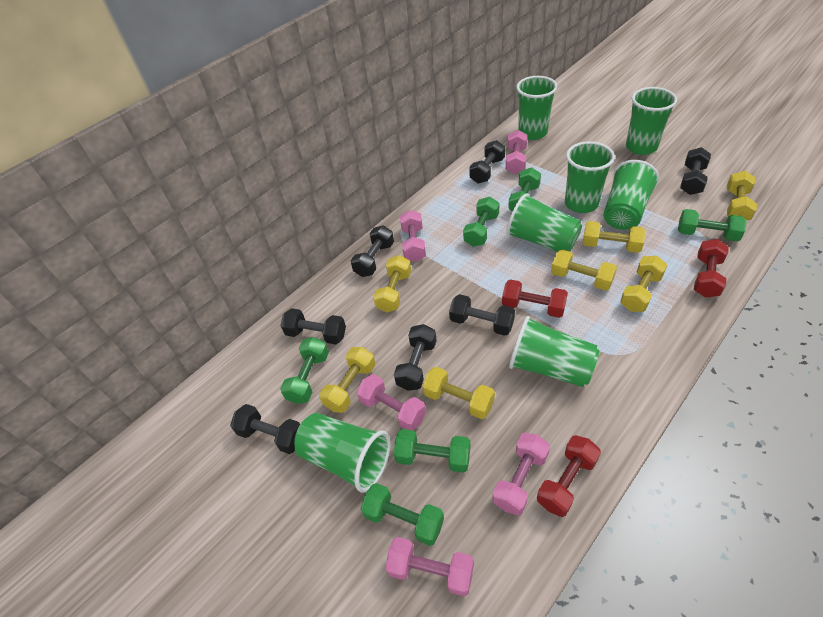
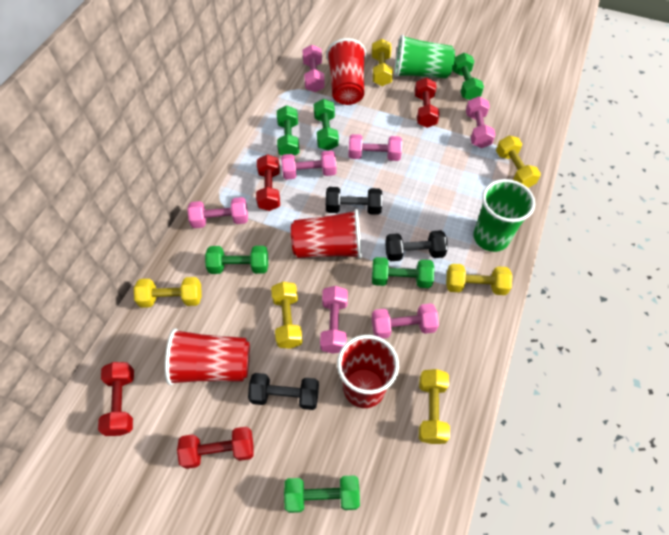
black dumbbell: 7 -> 3
green cup: 7 -> 2
pink dumbbell: 5 -> 7
red cup: 0 -> 4
red dumbbell: 3 -> 4
yellow dumbbell: 7 -> 6

